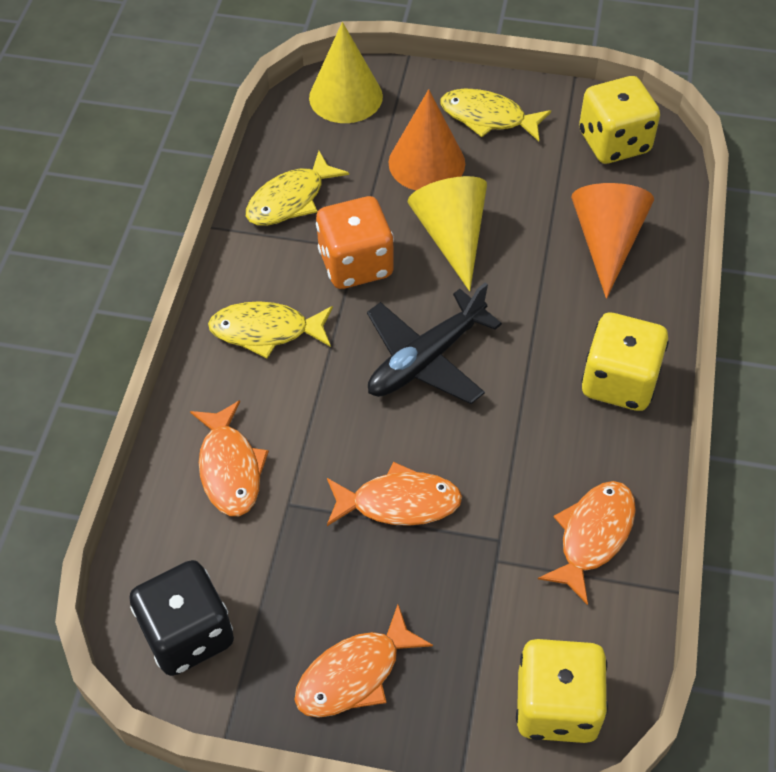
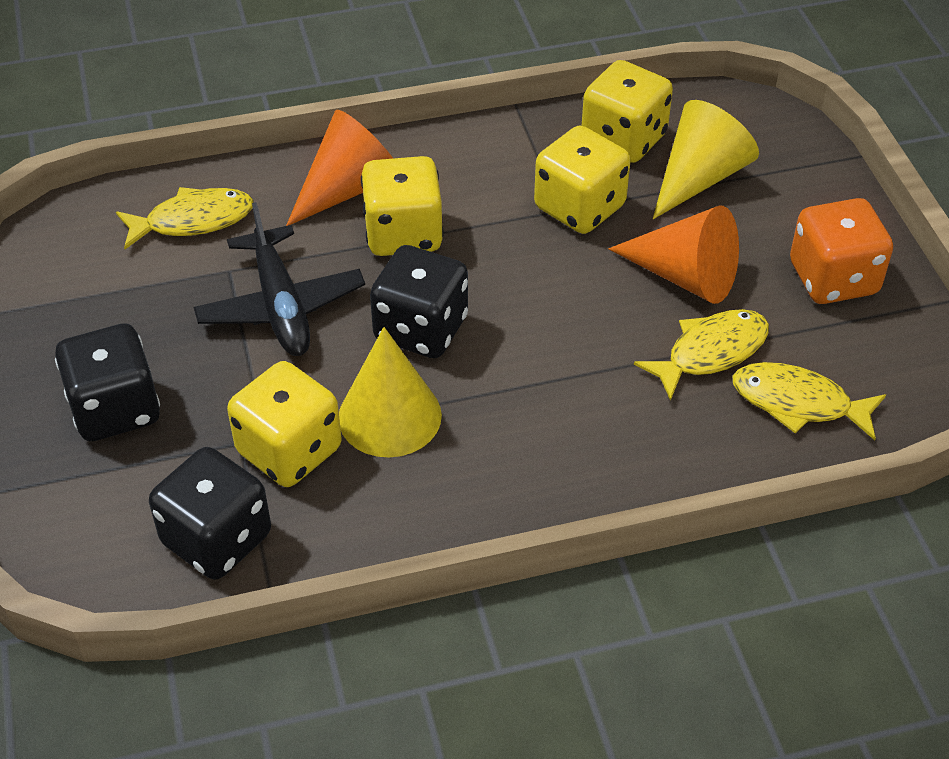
black dice: 1 -> 3
orange fish: 4 -> 0
yellow dice: 3 -> 4

